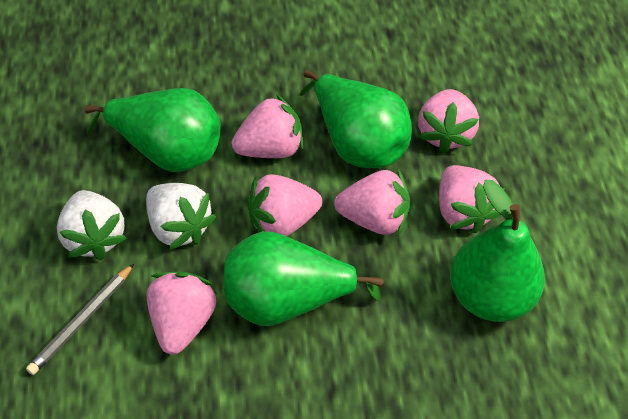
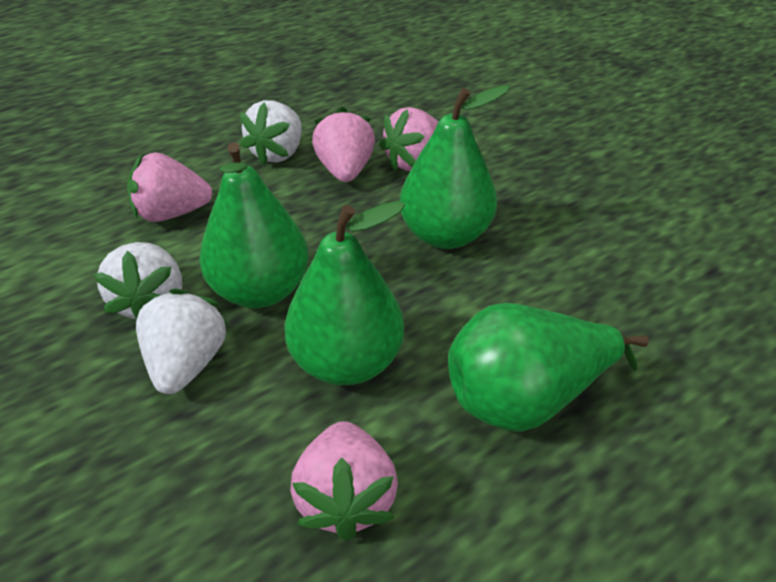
grey pencil: 1 -> 0
pink strawberry: 6 -> 4
white strawberry: 2 -> 3

